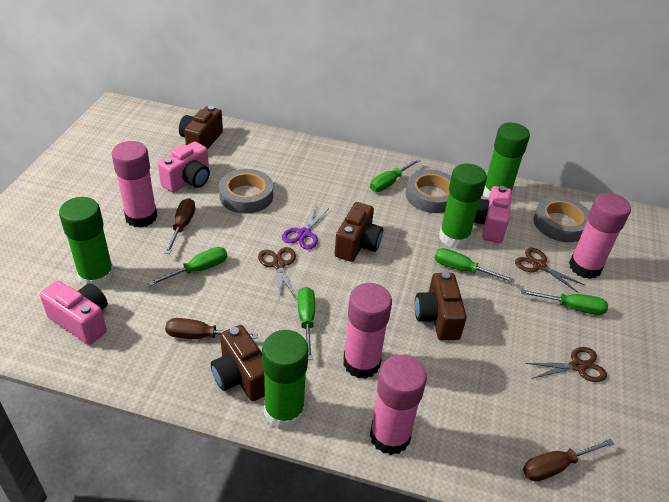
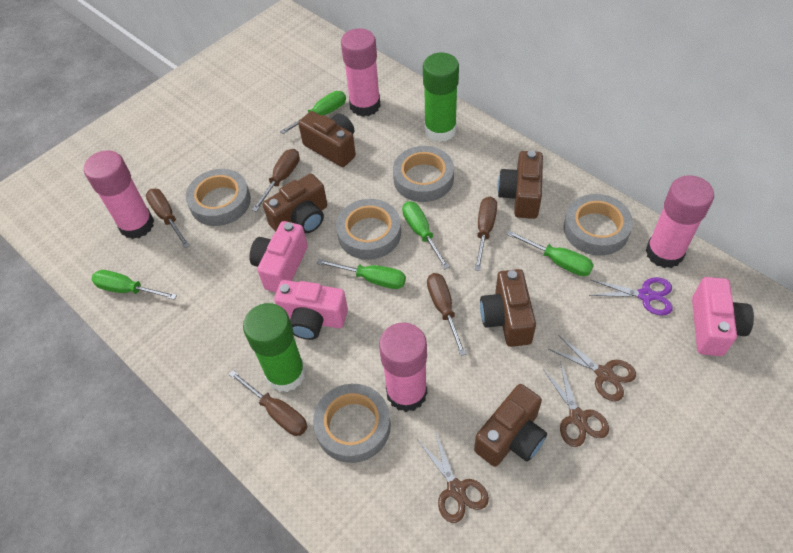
brown camera: 4 -> 5
brown screwdriver: 3 -> 5
green glue stick: 4 -> 2
grey tape: 3 -> 5

